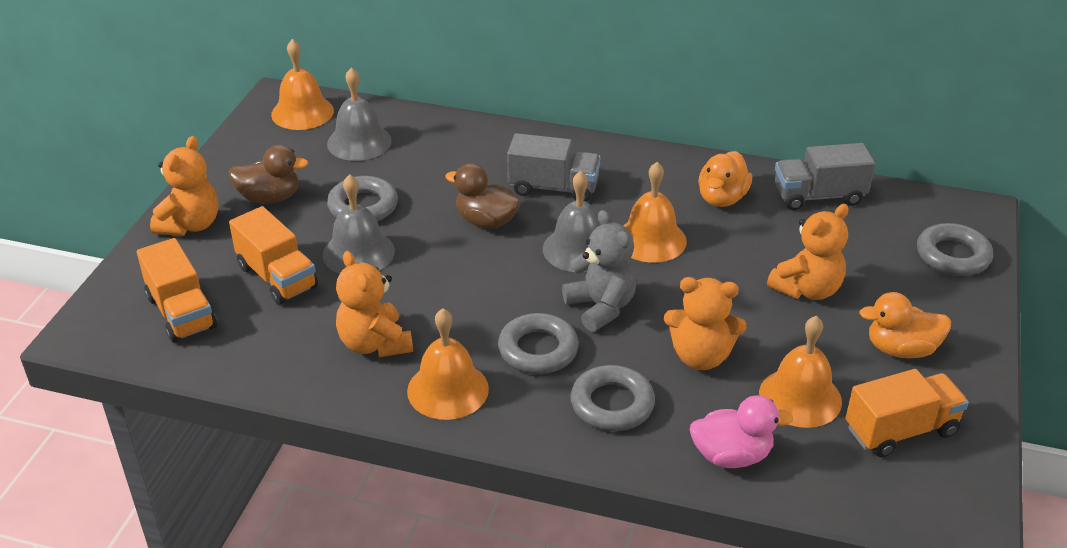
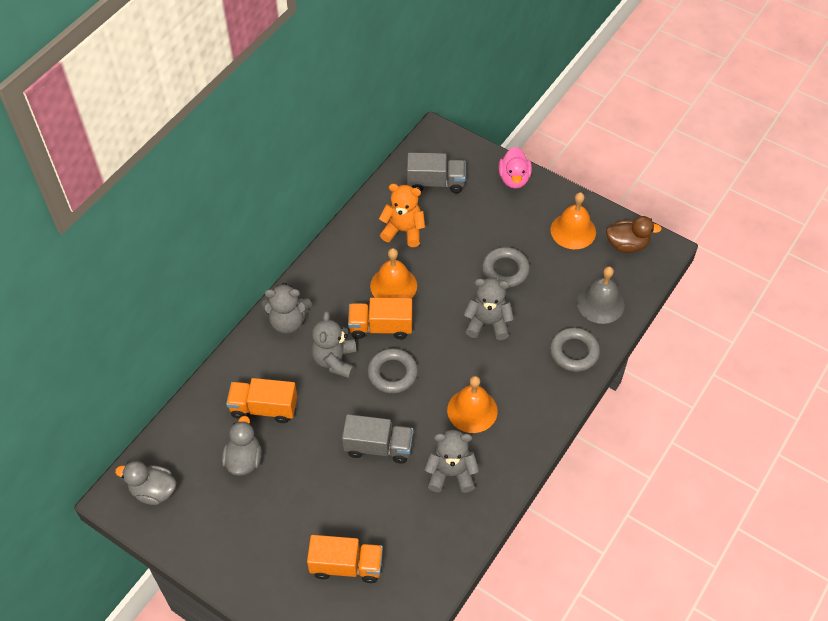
brown duck: 2 -> 1
grey bell: 3 -> 1
grey duck: 0 -> 2
grey ring: 4 -> 3
grey teddy bear: 1 -> 4
orange bell: 4 -> 3
orange duck: 2 -> 0
orange teddy bear: 4 -> 1

